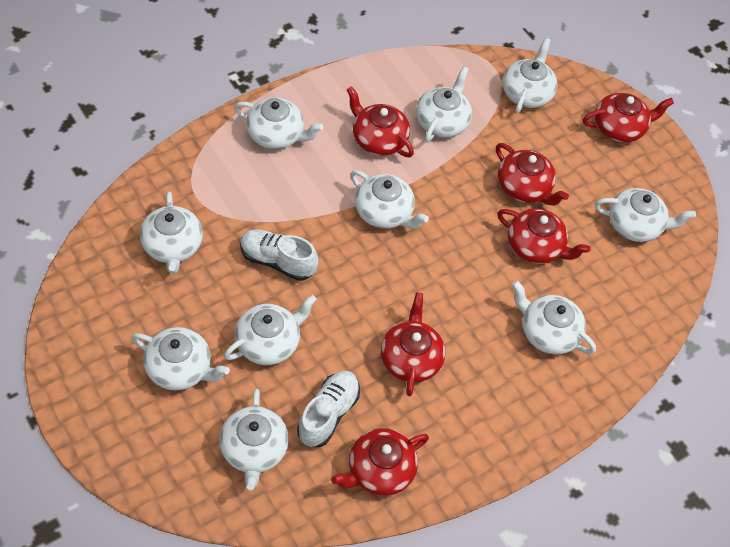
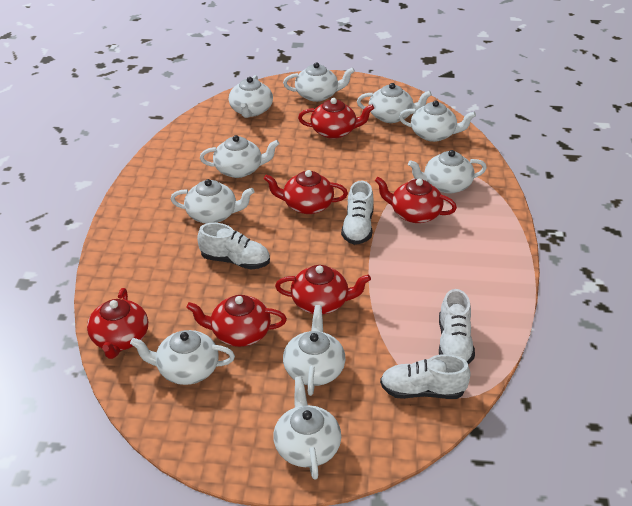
white shoe: 2 -> 4

